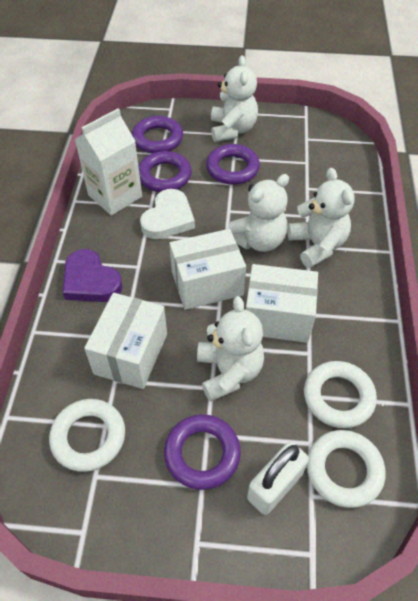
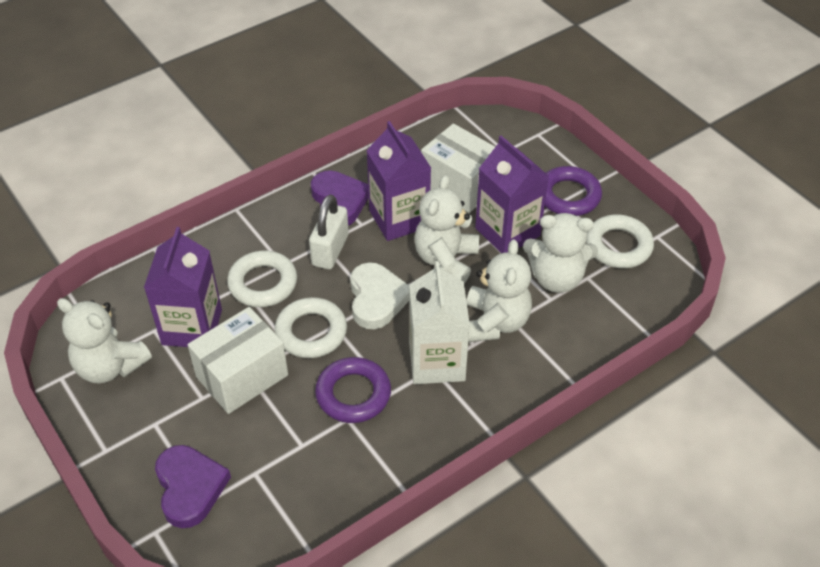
purple carton: 0 -> 3
purple heart: 1 -> 2
purple ring: 4 -> 2
white box: 3 -> 2

